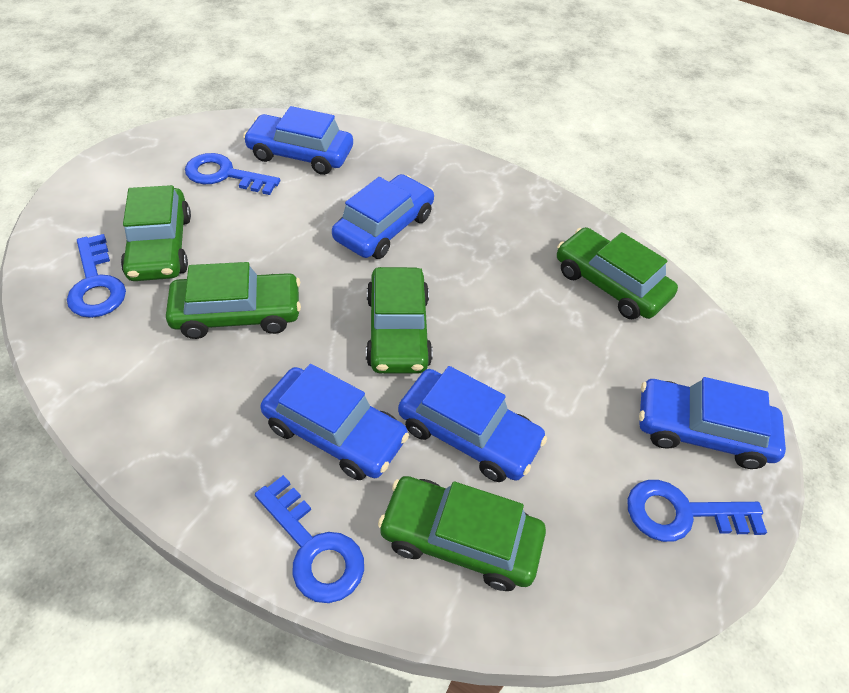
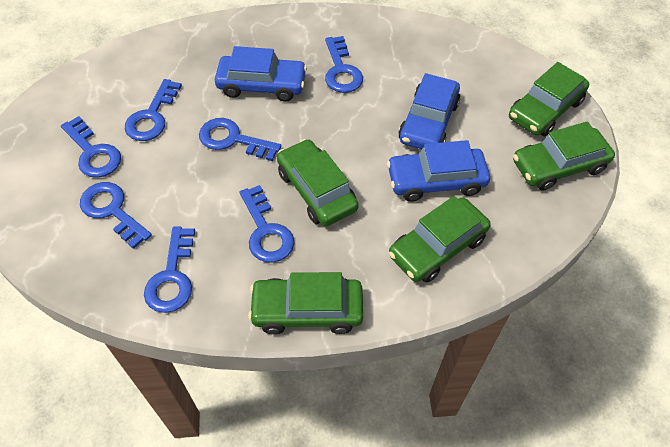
blue car: 5 -> 3
blue key: 4 -> 7

